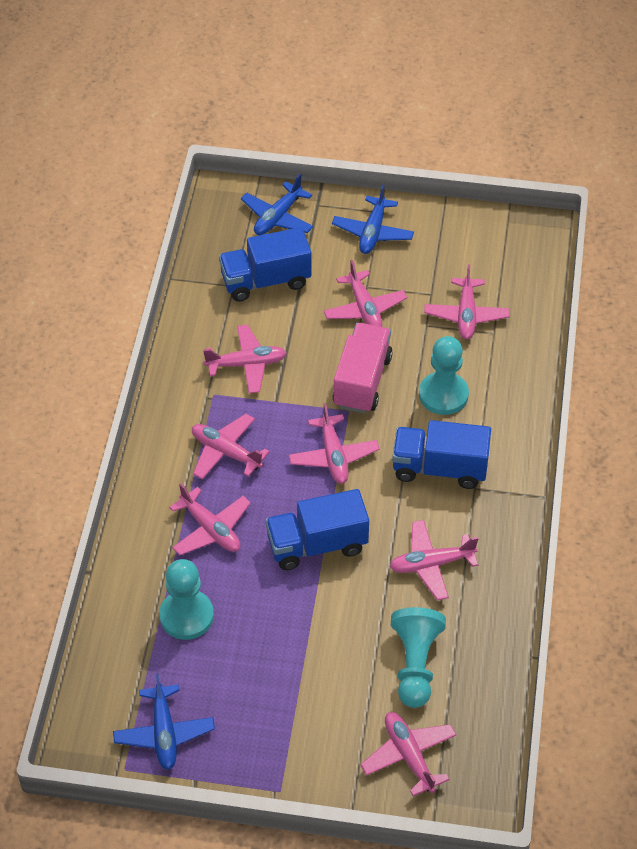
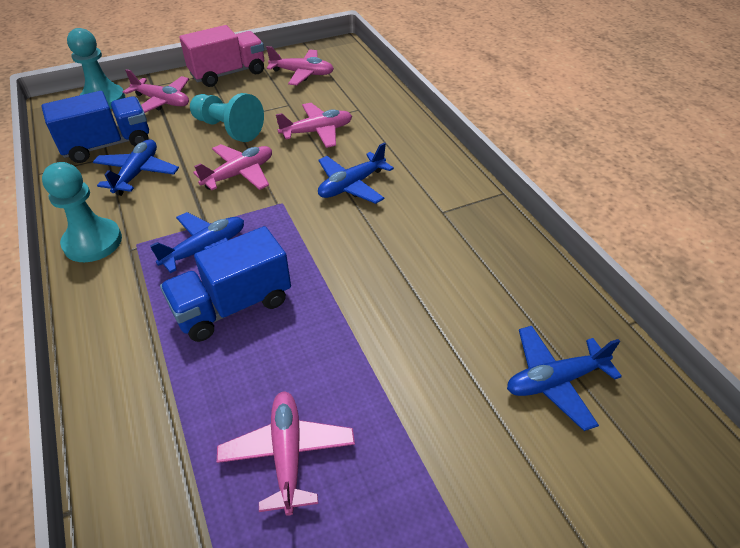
blue plane: 3 -> 4
blue truck: 3 -> 2
pink plane: 8 -> 5

